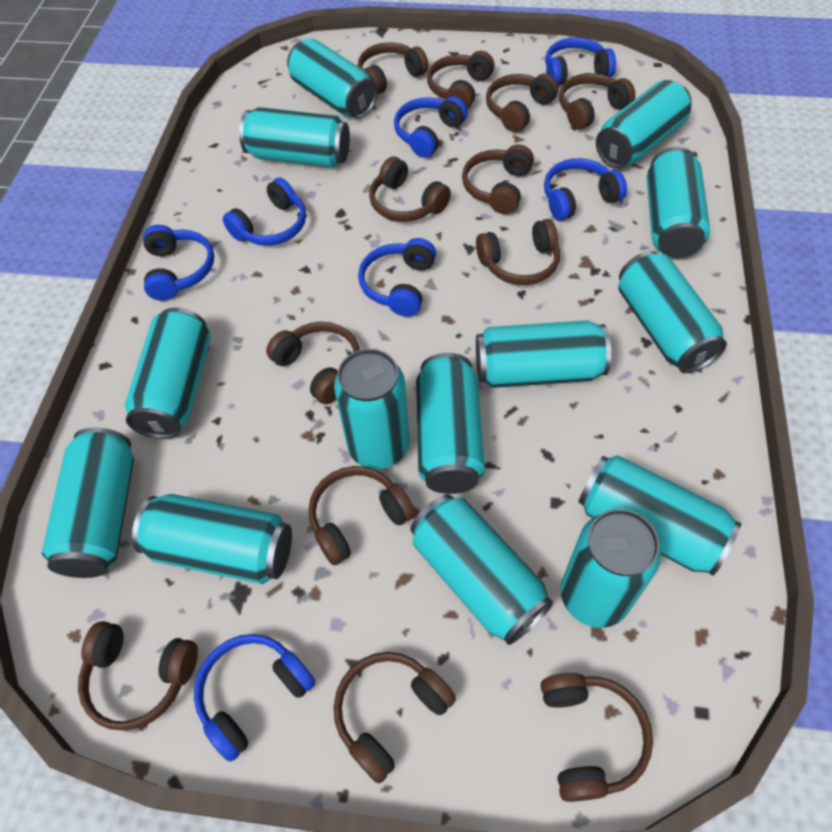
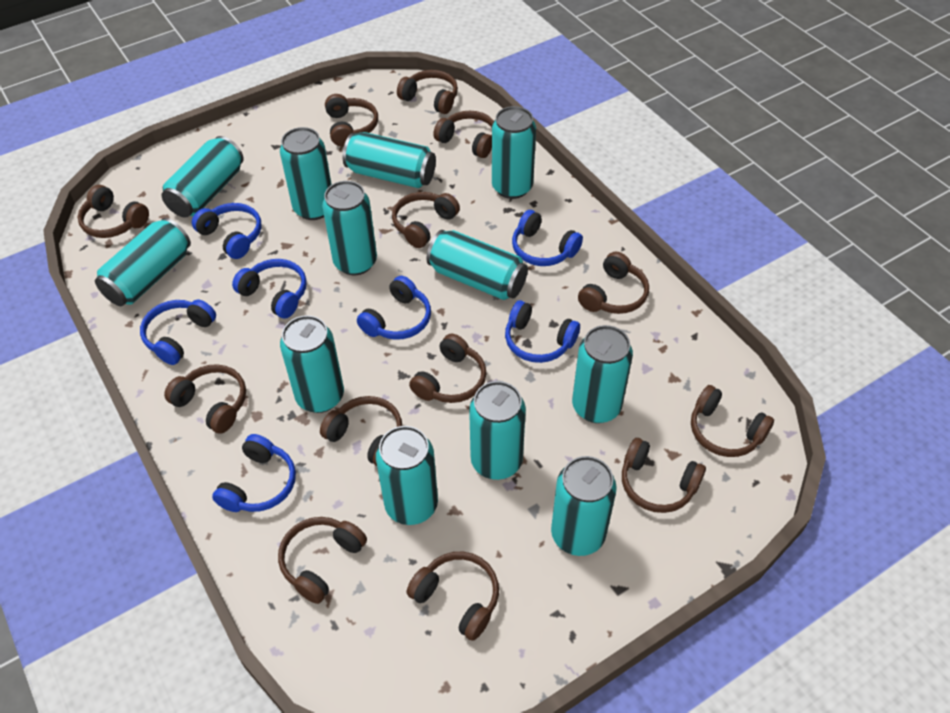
brown headphones: 12 -> 13
turquoise can: 14 -> 12

